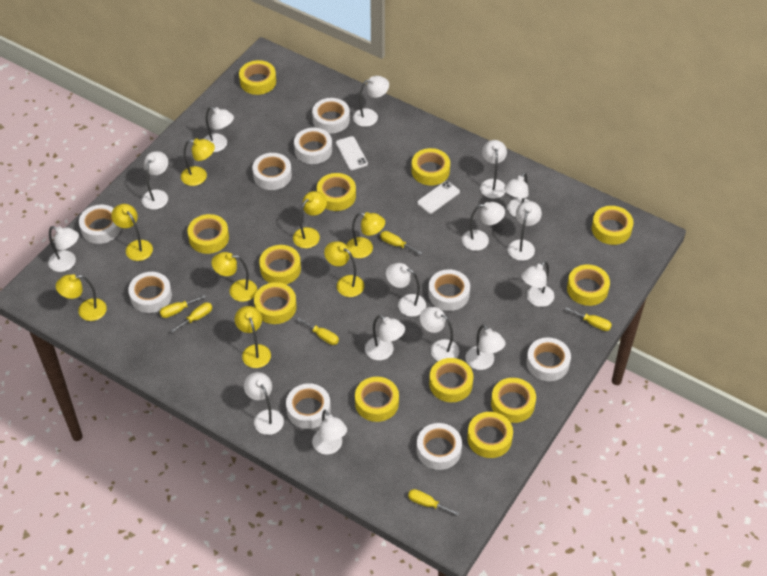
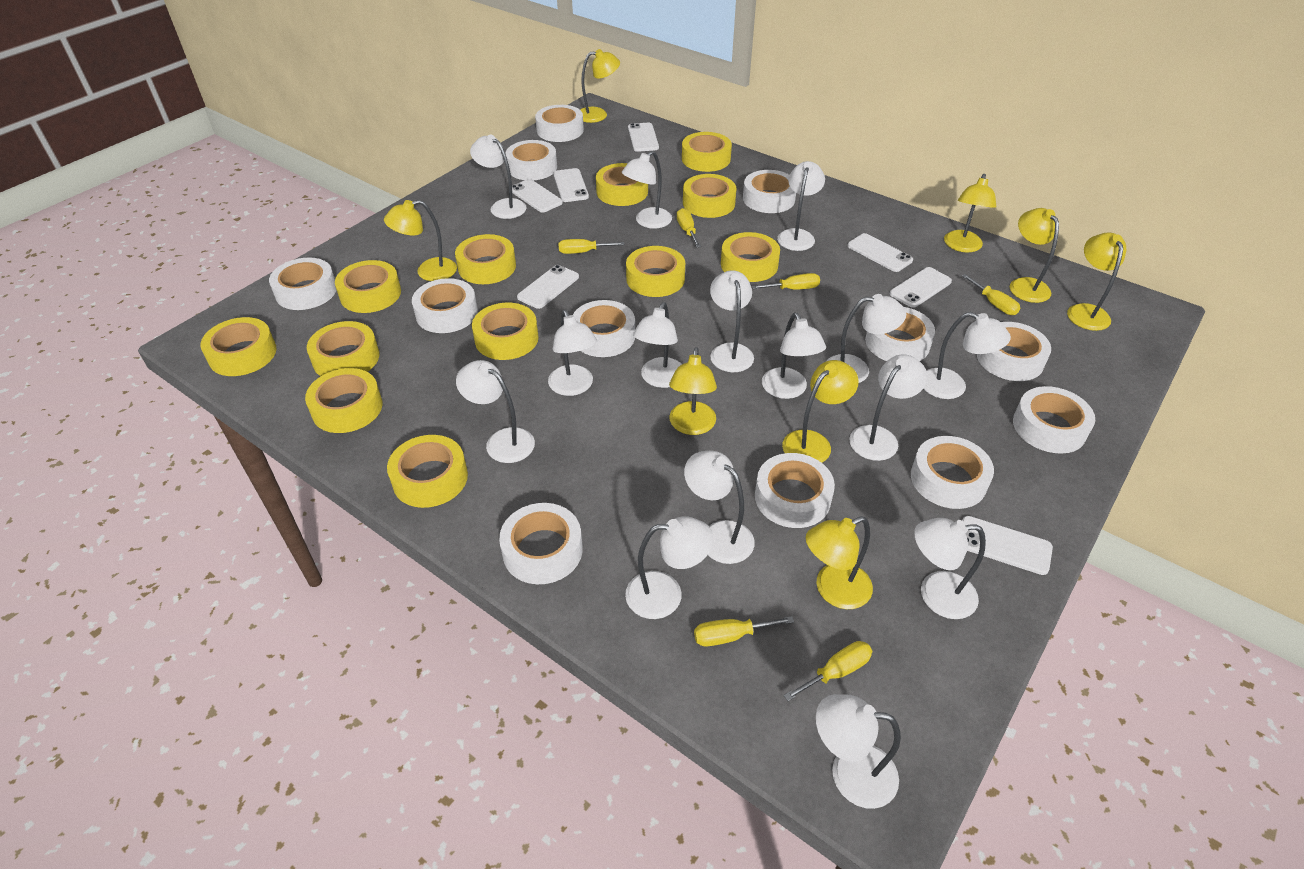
white phone: 2 -> 7
white tape: 9 -> 12

